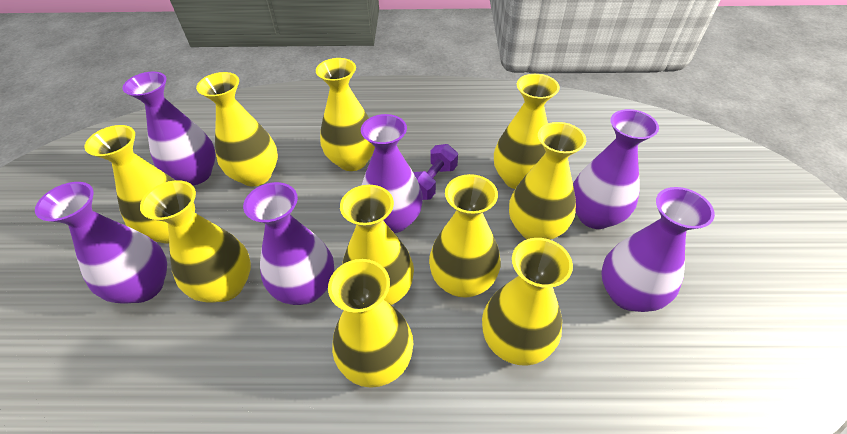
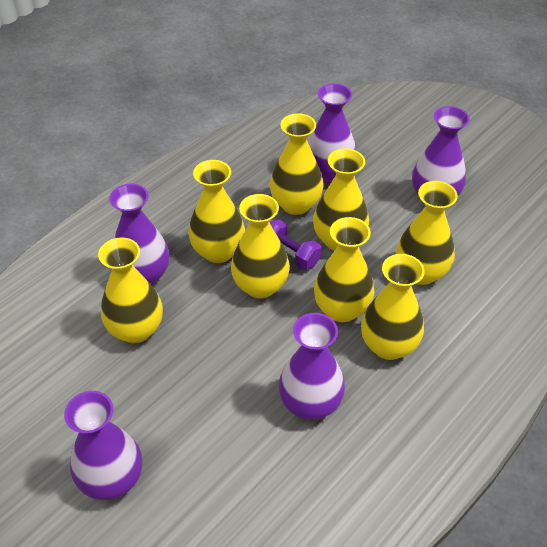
purple vase: 6 -> 5
yellow vase: 10 -> 8

